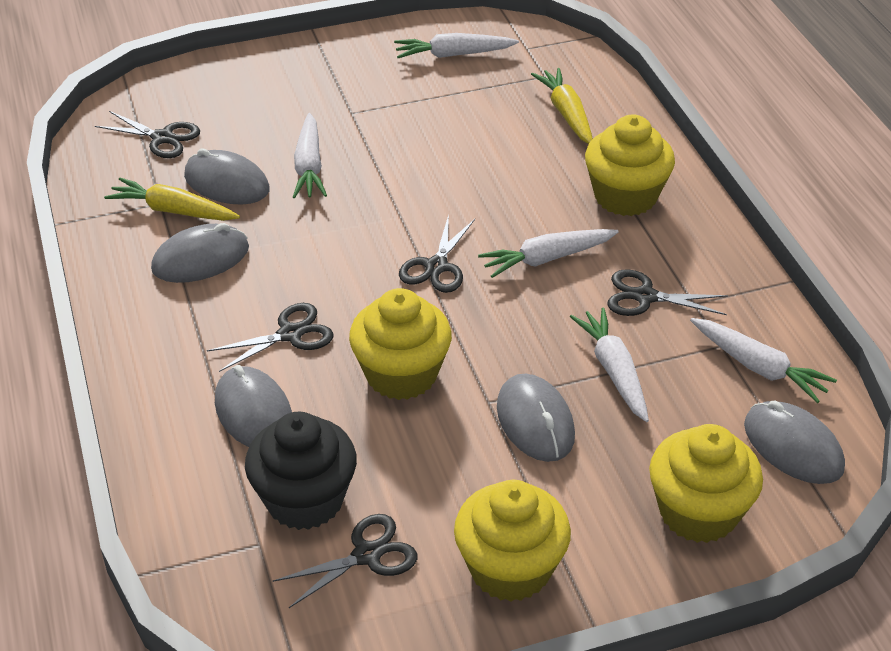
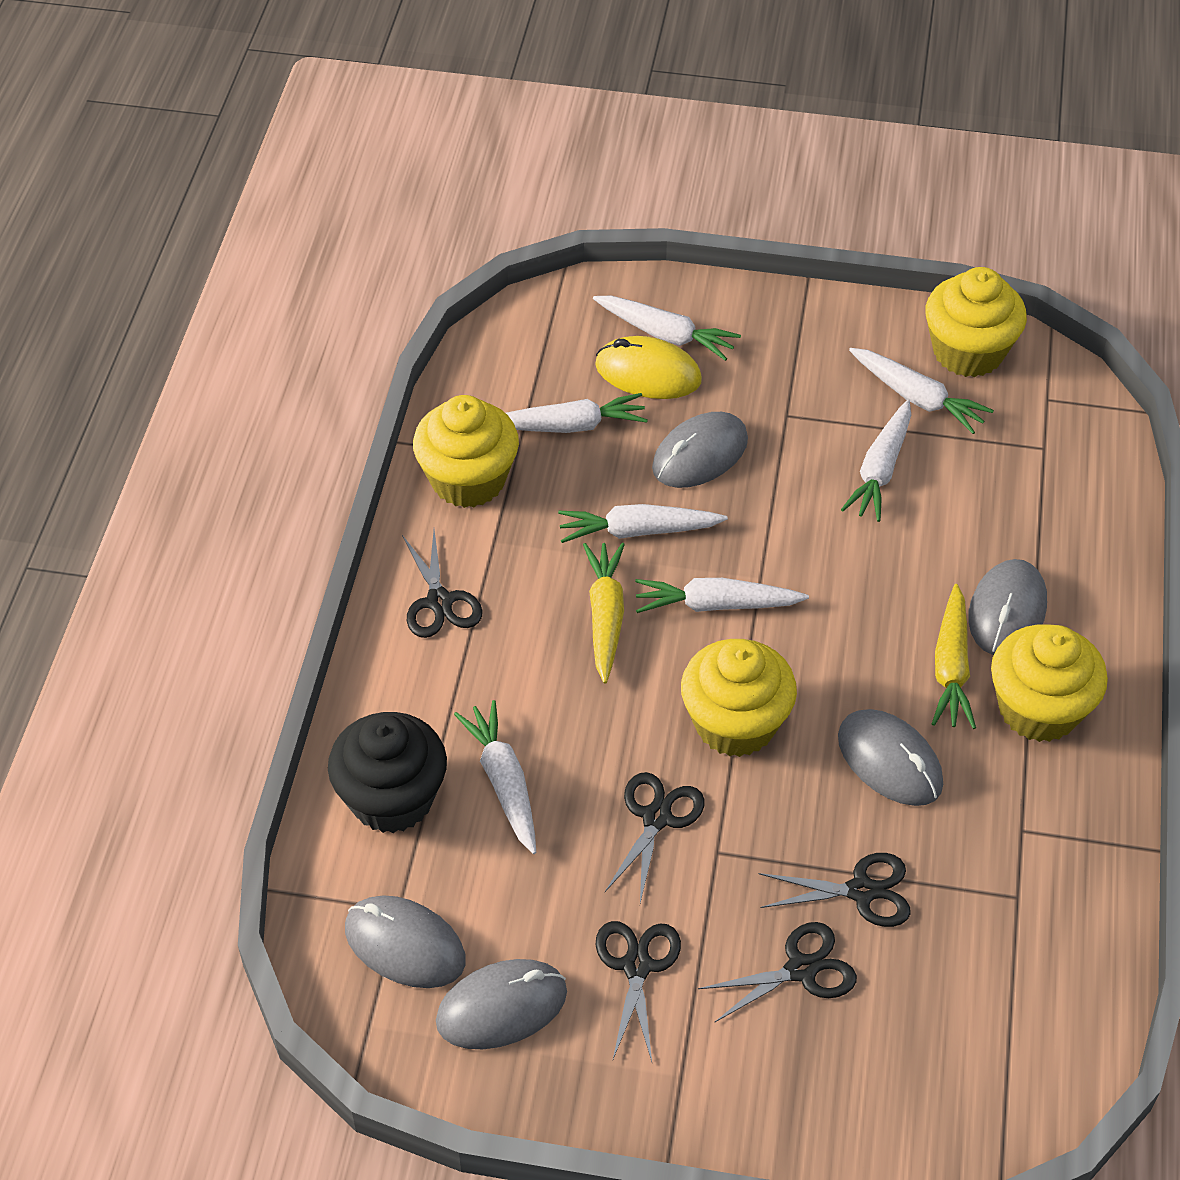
white carrot: 5 -> 7
yellow mouse: 0 -> 1

